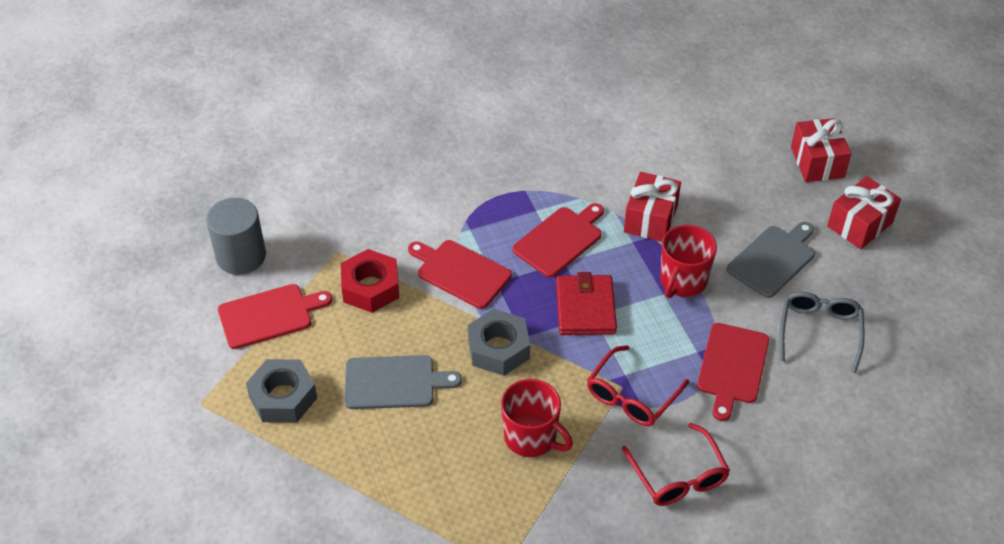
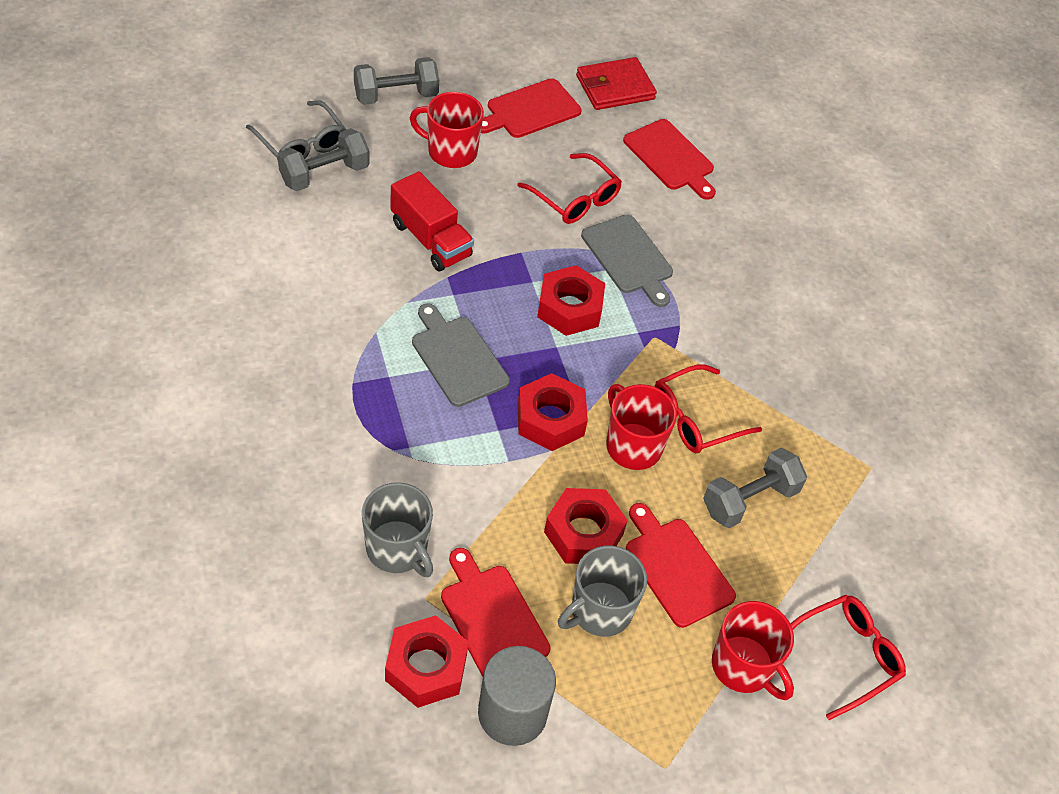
grey dumbbell: 0 -> 3
grey mug: 0 -> 2
grey nut: 2 -> 0
red gift: 3 -> 0
red glasses: 2 -> 3
red mug: 2 -> 3
red nut: 1 -> 4
red truck: 0 -> 1

